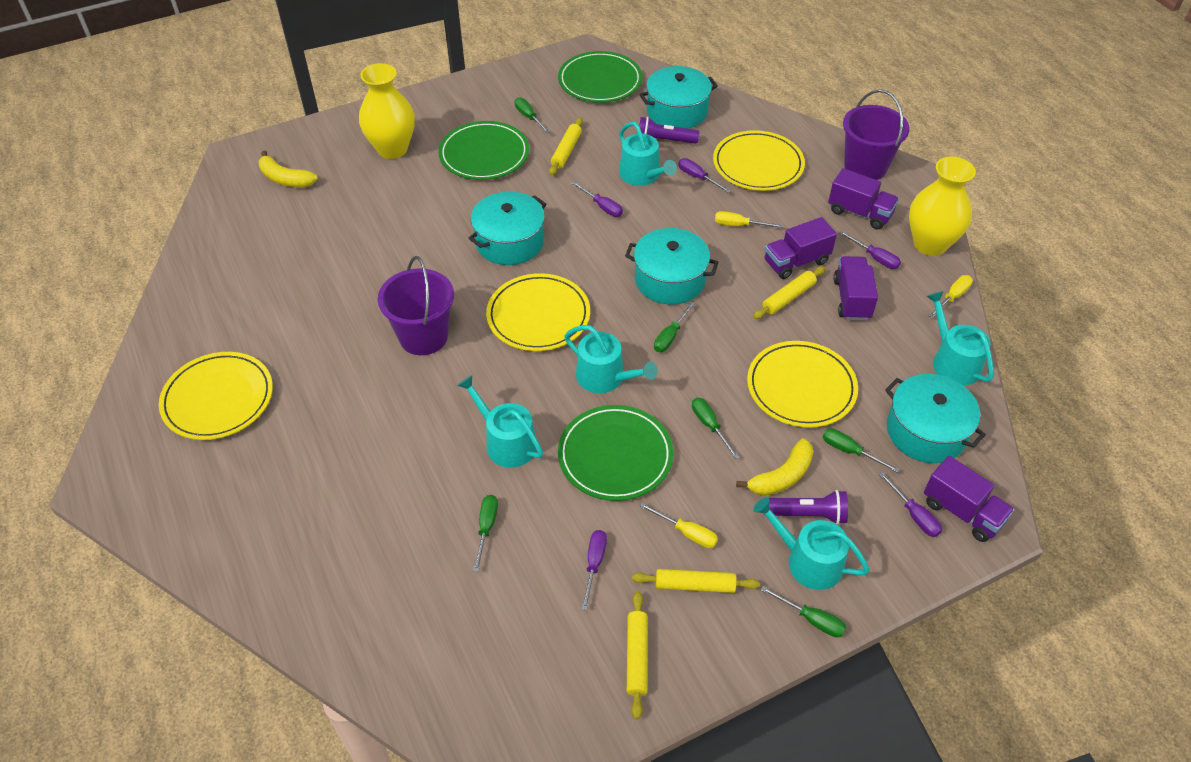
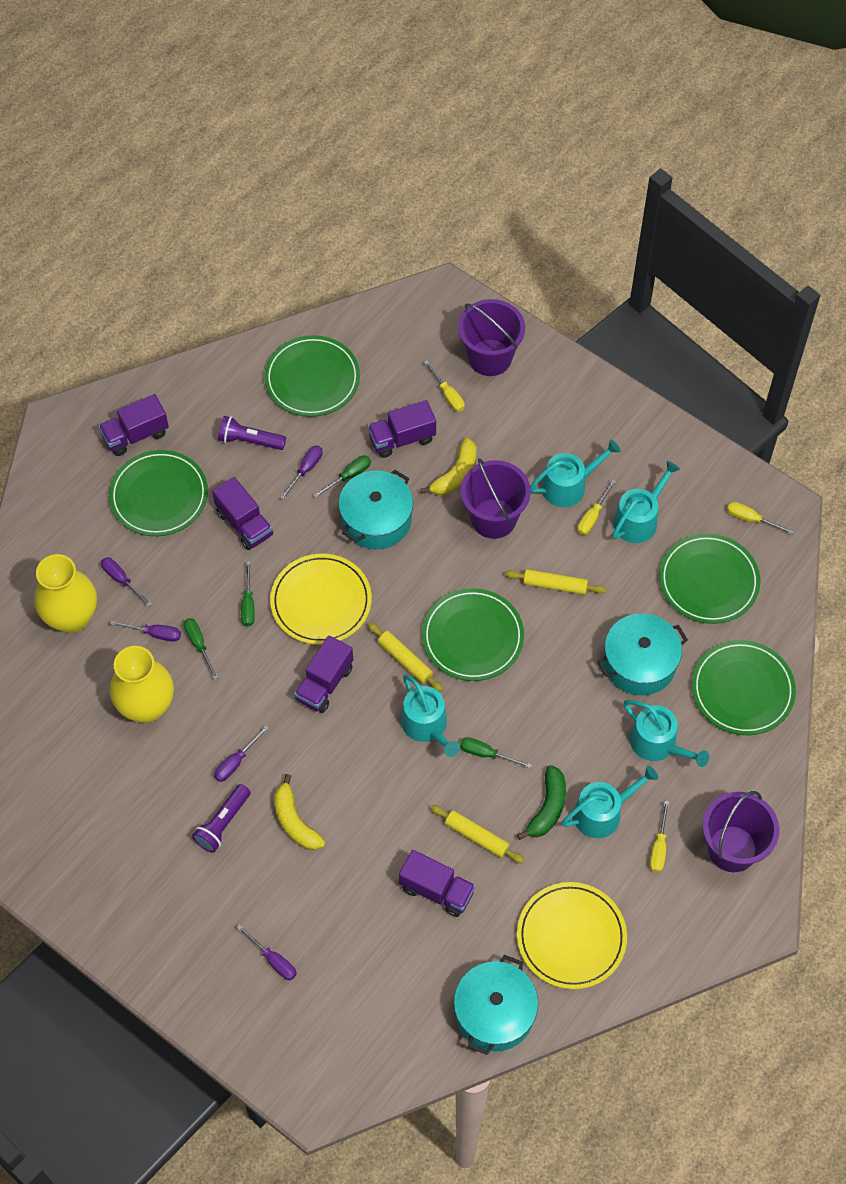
green banana: 0 -> 1
green plate: 3 -> 5
green screwdriver: 6 -> 4
purple bucket: 2 -> 3
purple truck: 4 -> 5
turquoise pot: 4 -> 3
yellow plate: 4 -> 2
yellow rolling pin: 4 -> 3
yellow screwdriver: 3 -> 4

